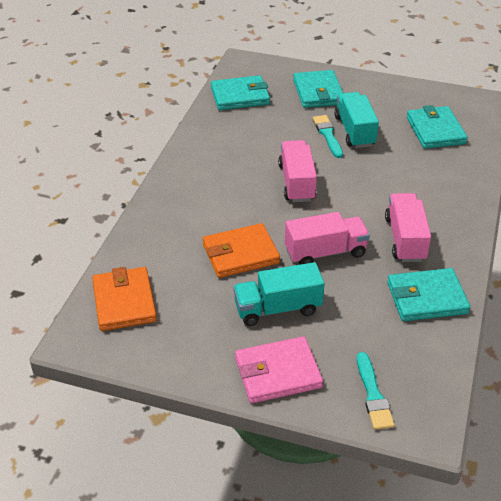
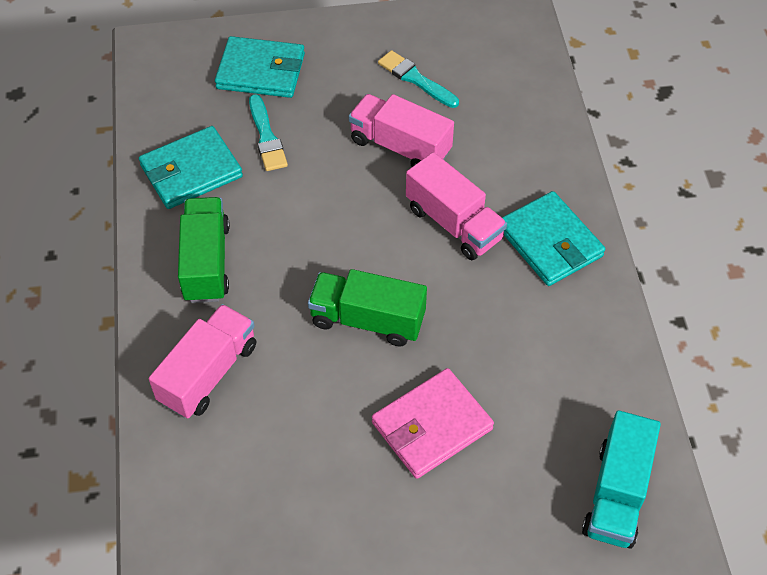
green truck: 0 -> 2
orange wallet: 2 -> 0
turquoise truck: 2 -> 1
turquoise wallet: 4 -> 3

